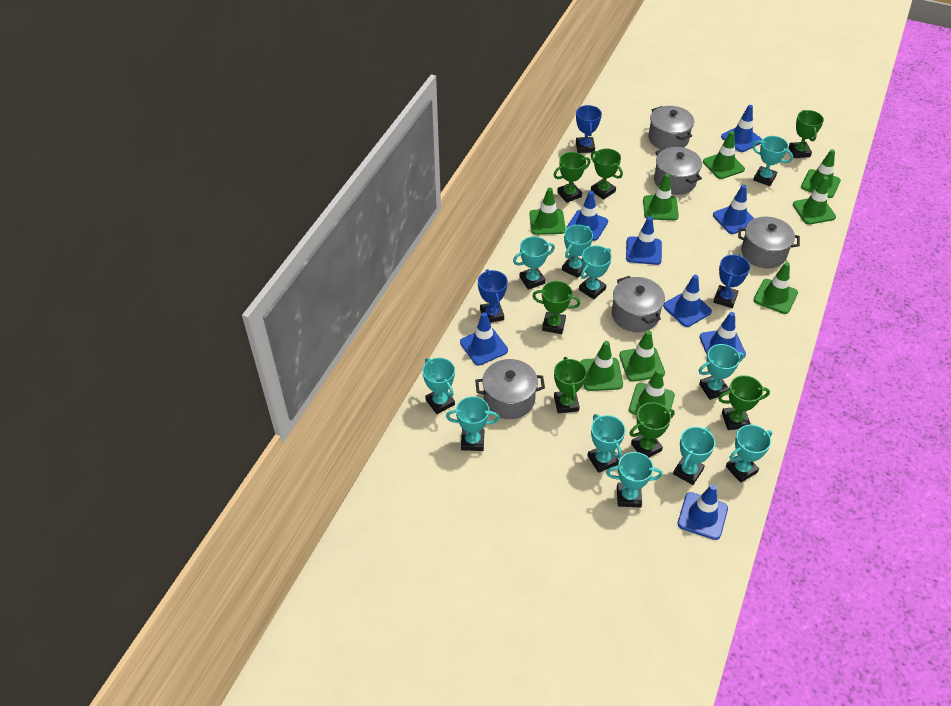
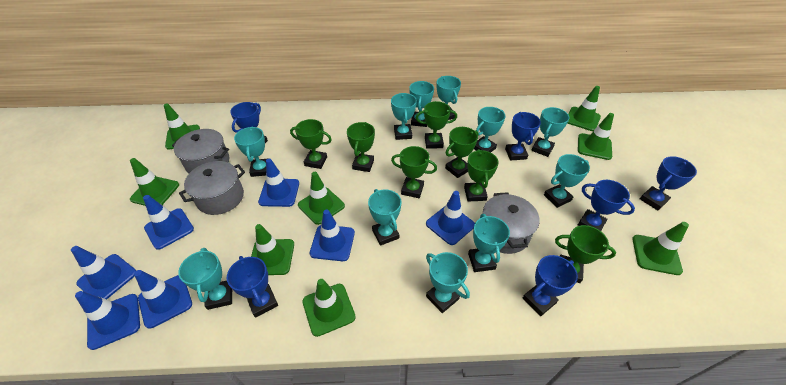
blue traffic cone: 8 -> 7
blue trophy: 3 -> 6
green traffic cone: 9 -> 8
grey pot: 5 -> 3

